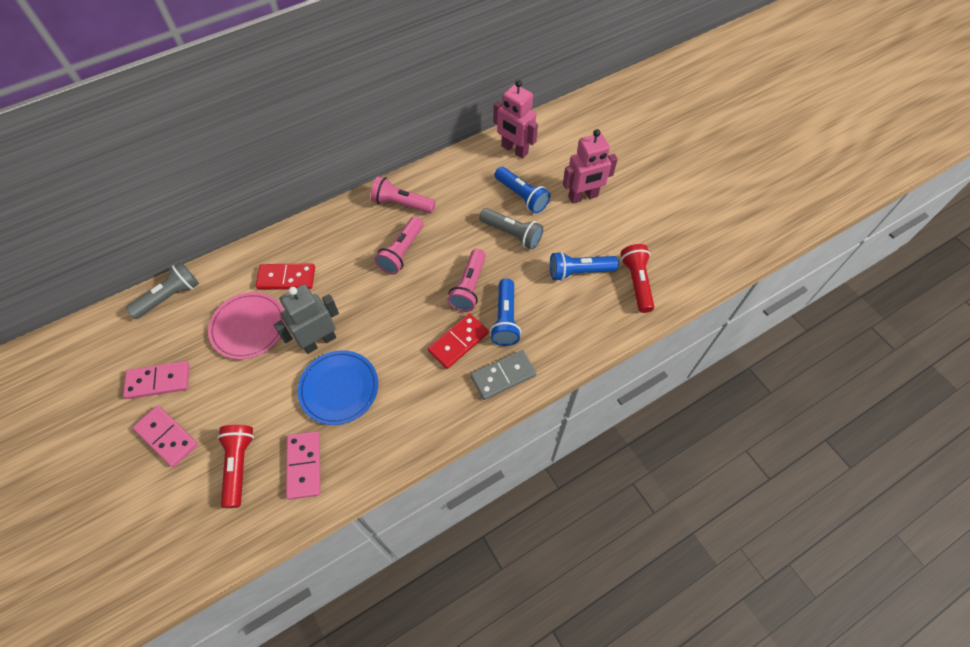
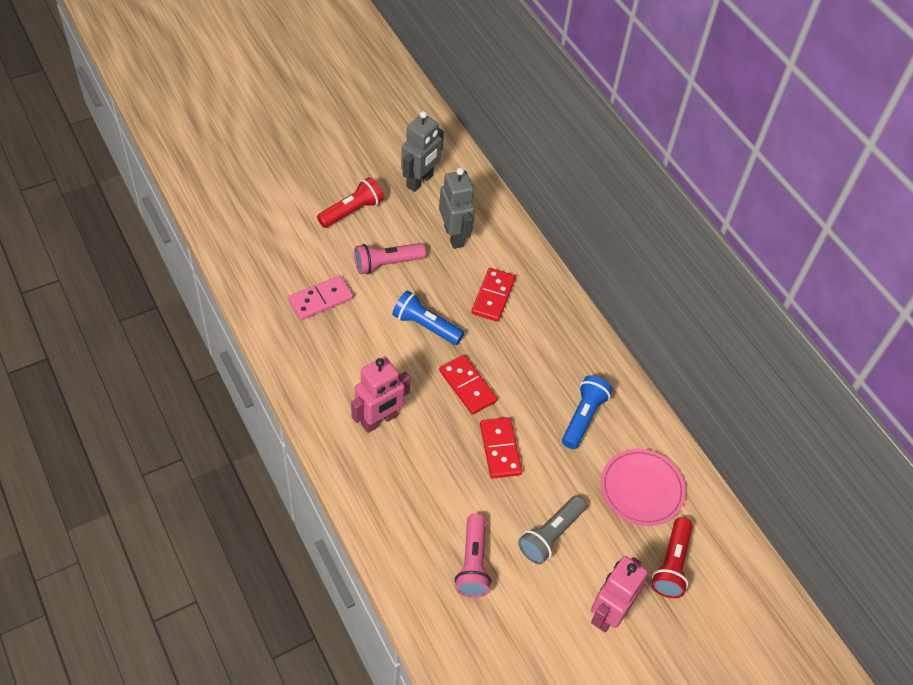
blue flashlight: 3 -> 2
blue plate: 1 -> 0
grey domino: 1 -> 0
grey flashlight: 2 -> 1
grey robot: 1 -> 2
pink domino: 3 -> 1
pink flashlight: 3 -> 2
red domino: 2 -> 3

